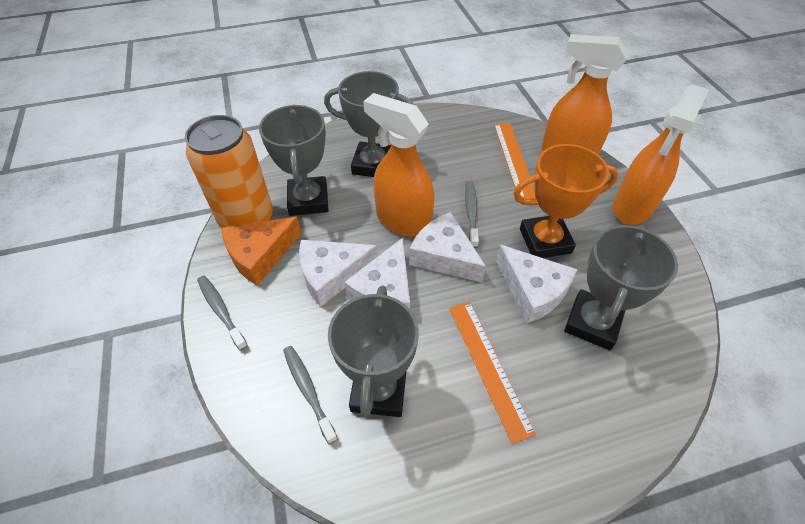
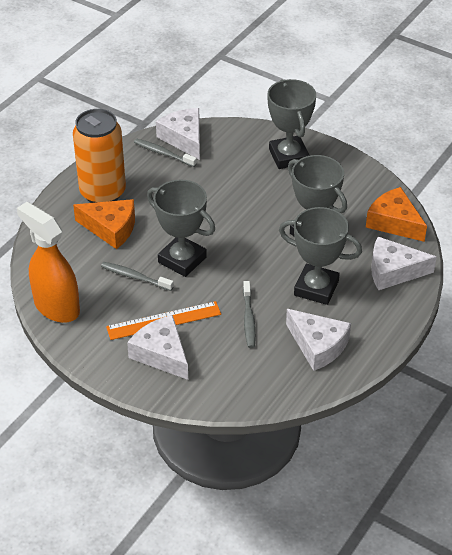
orange cheese: 1 -> 2
orange ruler: 2 -> 1
orange spray bottle: 3 -> 1
orange trophy: 1 -> 0

